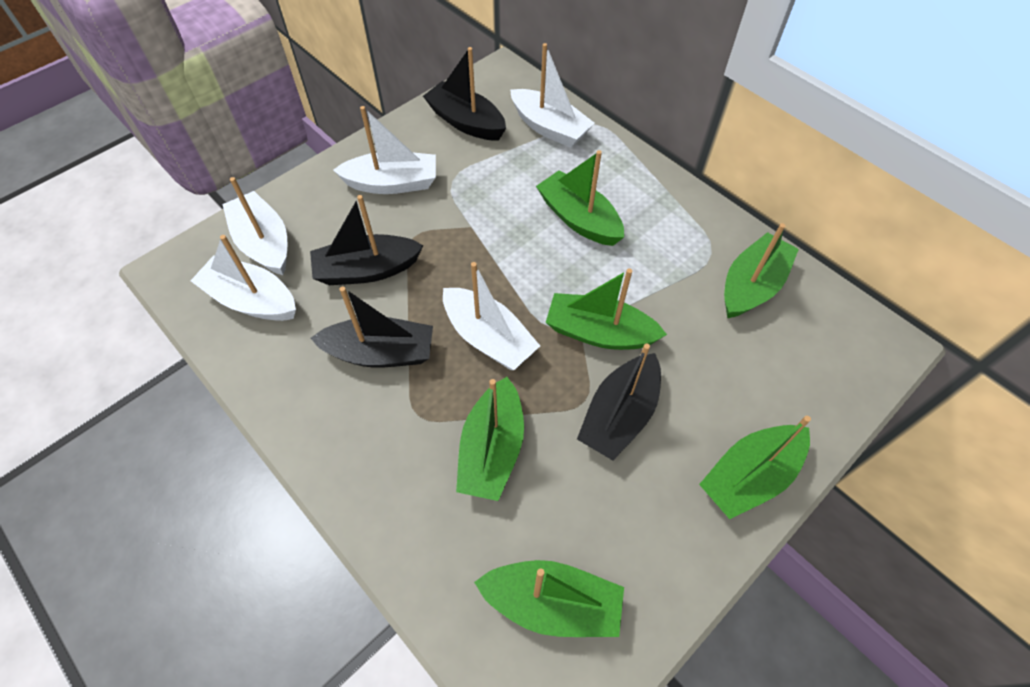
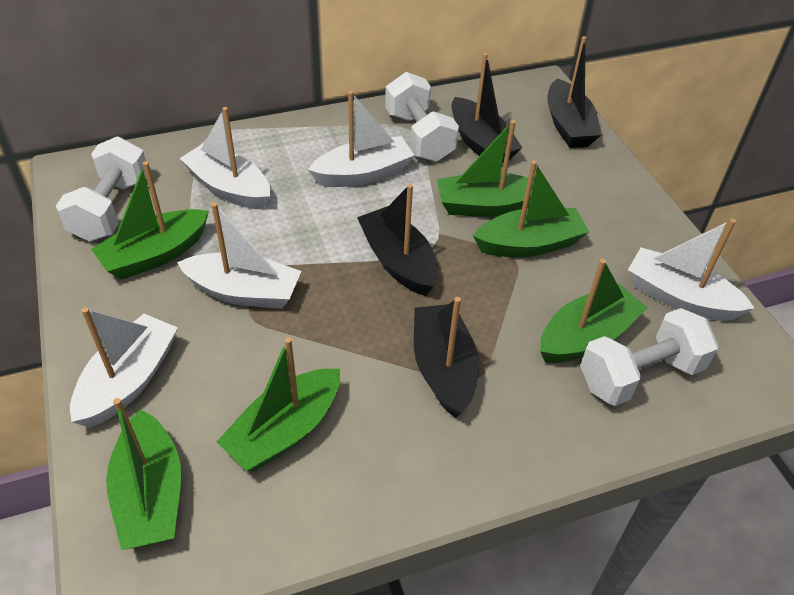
white dumbbell: 0 -> 3

